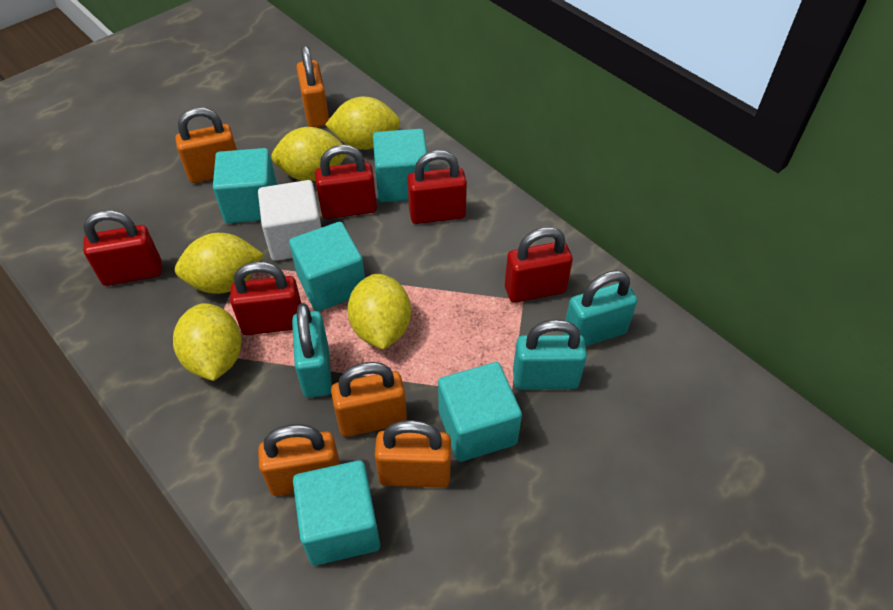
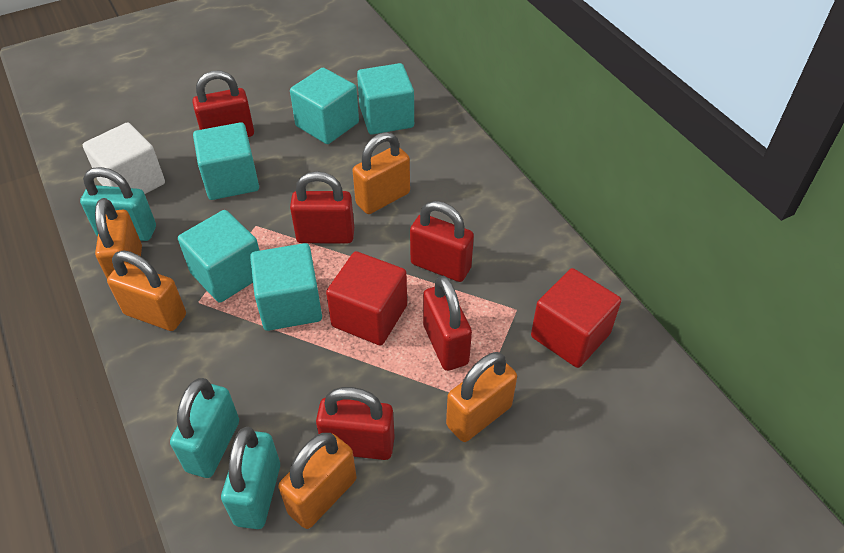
red cube: 0 -> 2
yellow lemon: 5 -> 0

